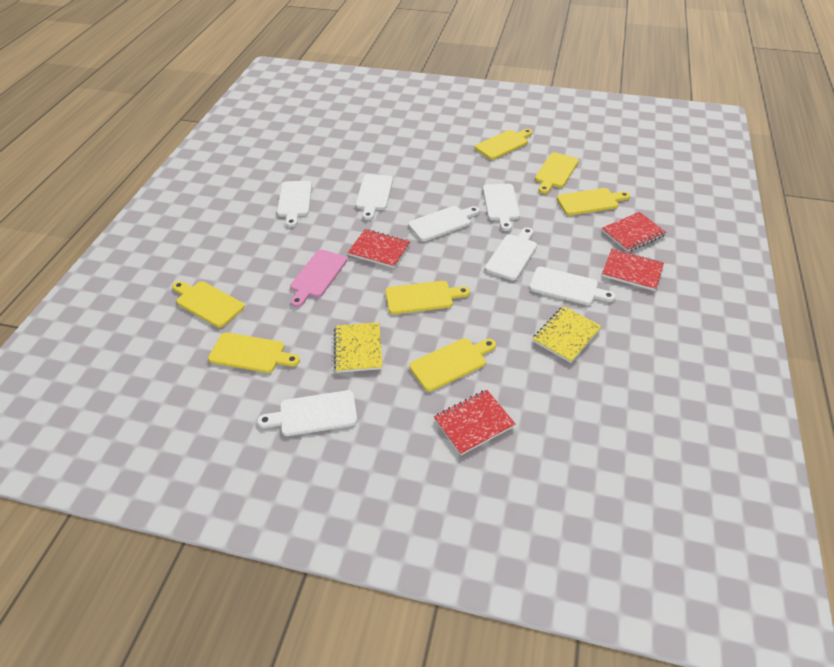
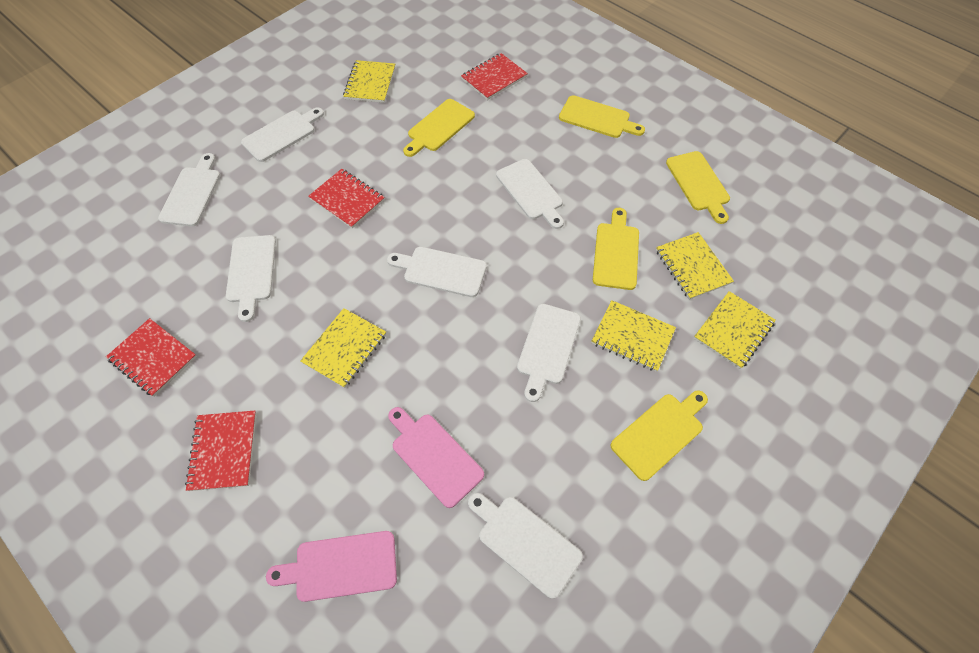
pink cutting board: 1 -> 2
yellow cutting board: 7 -> 5
yellow notebook: 2 -> 5

